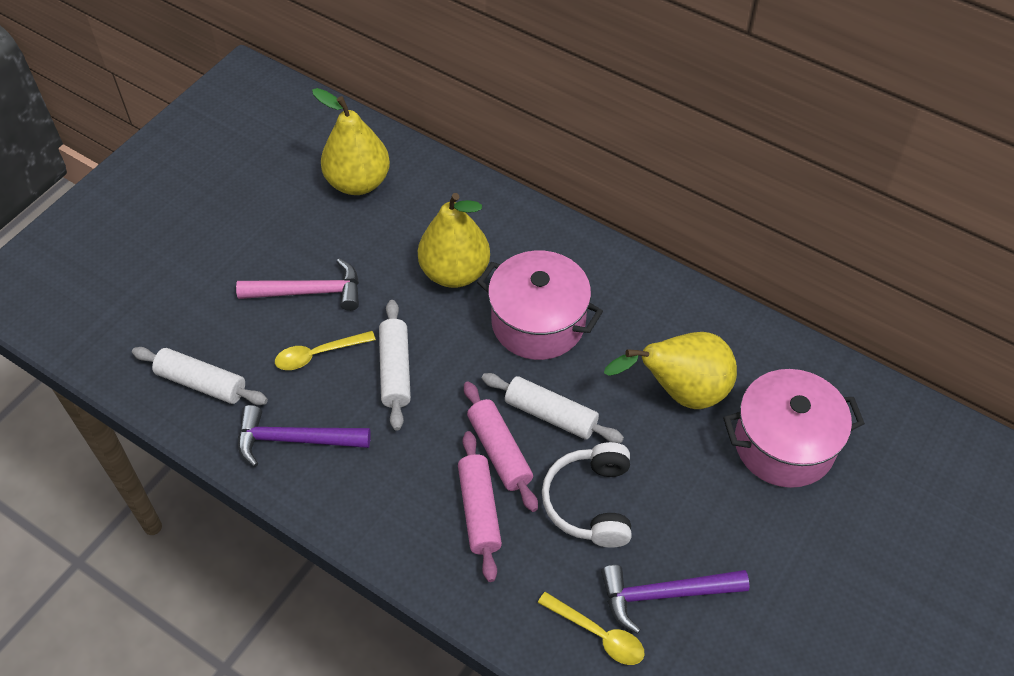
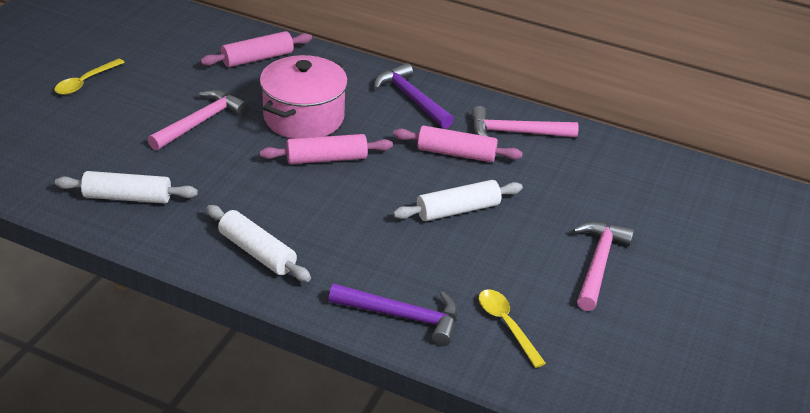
pink hammer: 1 -> 3
pink pot: 2 -> 1
pink rolling pin: 2 -> 3
white headphones: 1 -> 0
yellow pear: 3 -> 0

